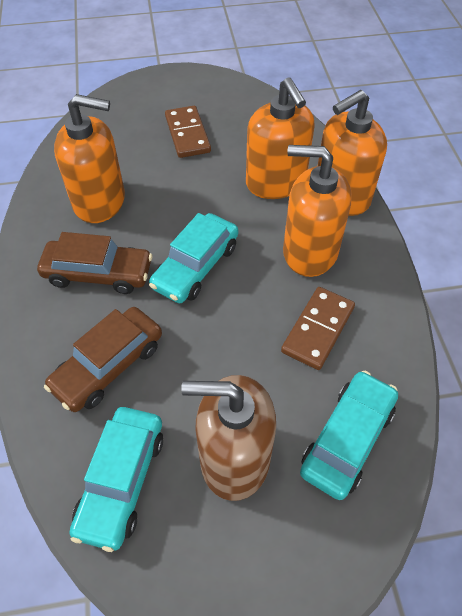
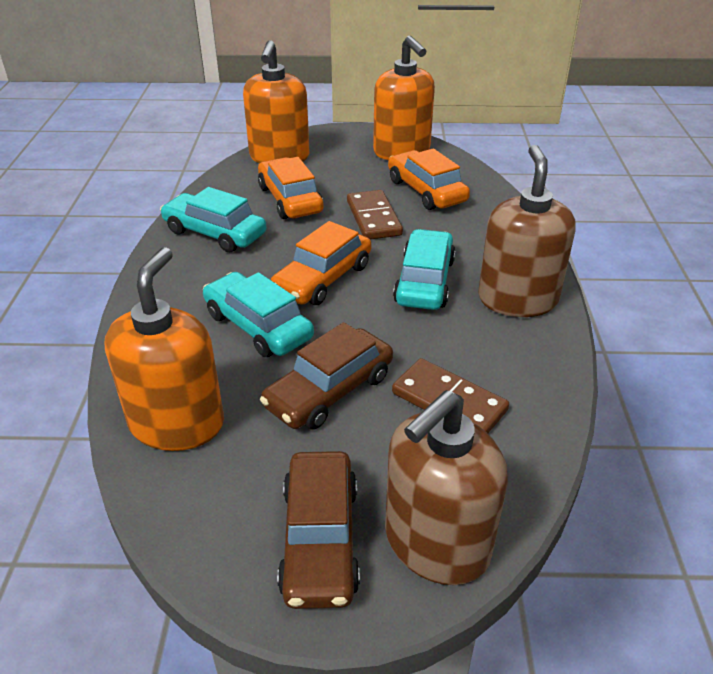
brown soap dispenser: 1 -> 2
orange car: 0 -> 3
orange soap dispenser: 4 -> 3

